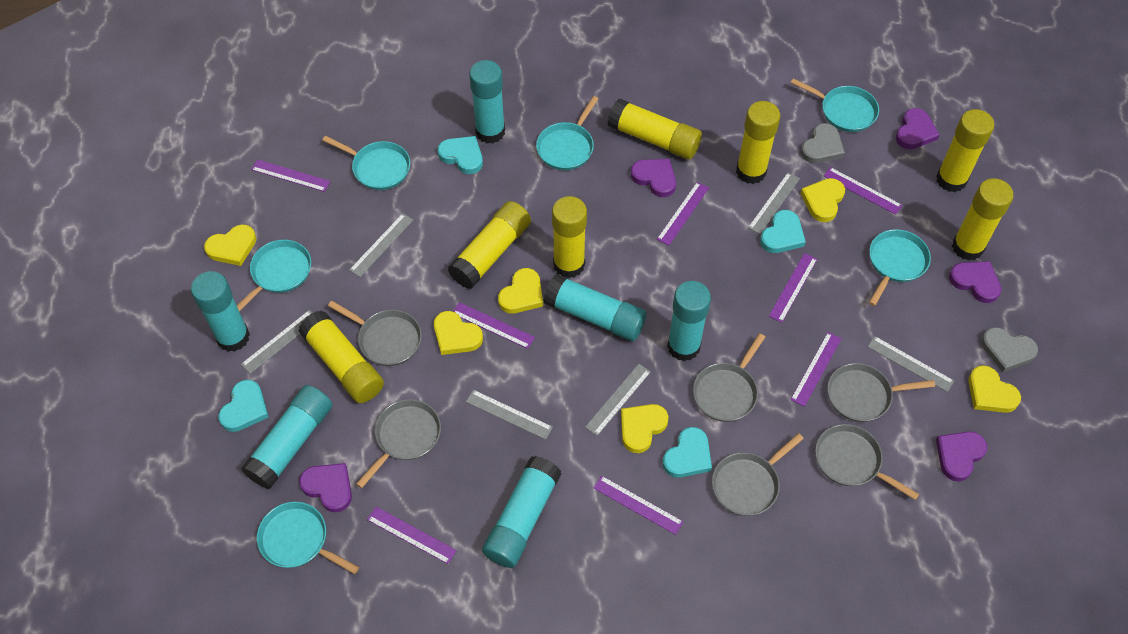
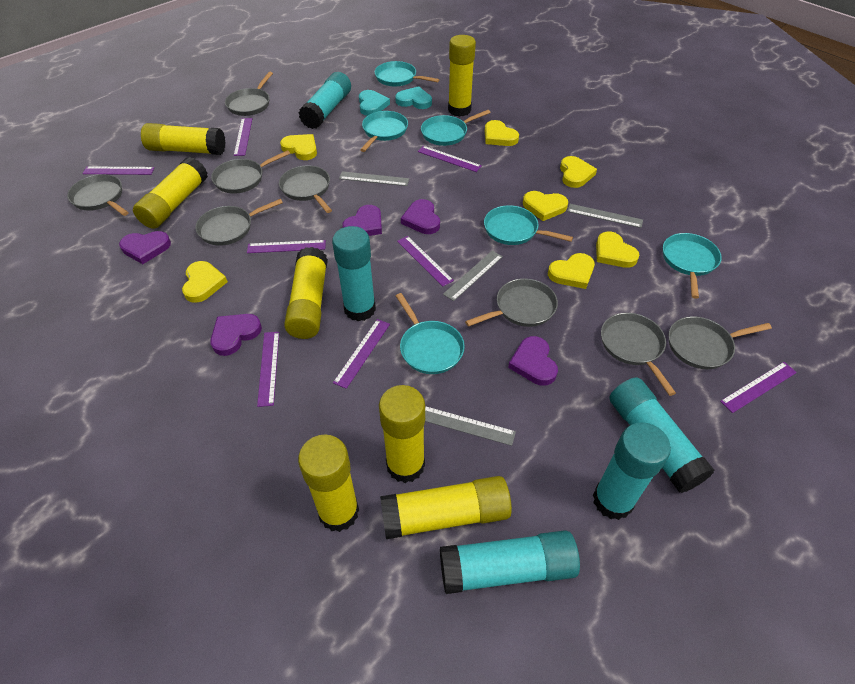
grey heart: 2 -> 0
grey pan: 6 -> 8
grey ruler: 6 -> 4
turquoise glue stick: 6 -> 5
turquoise heart: 4 -> 2
yellow heart: 6 -> 7

